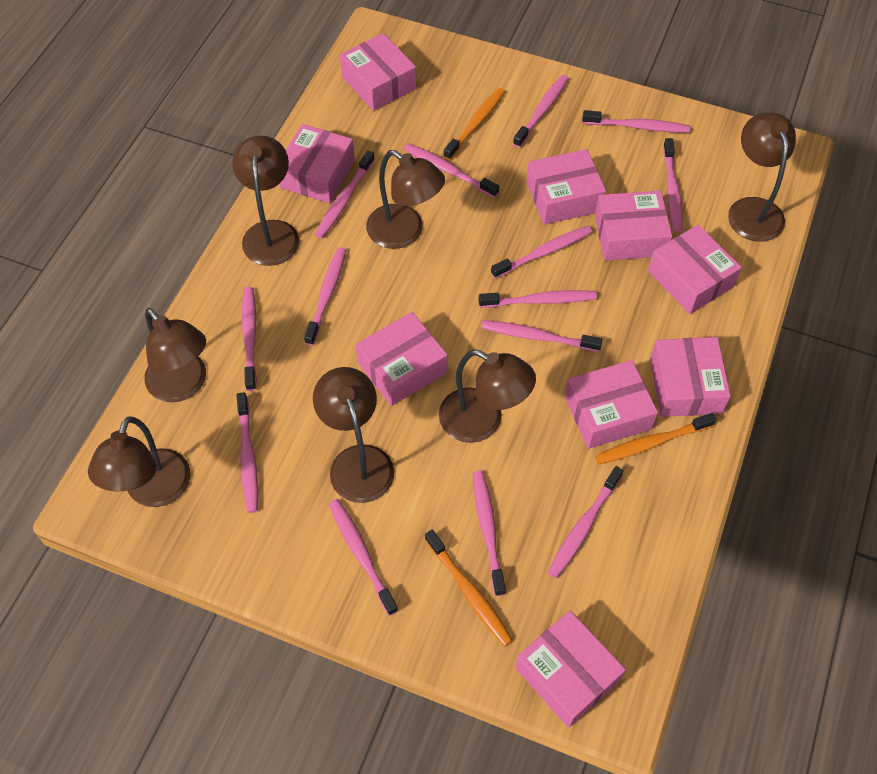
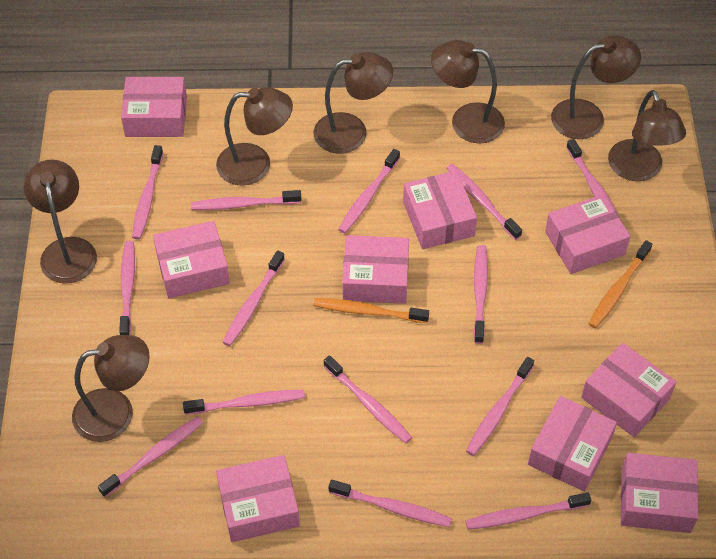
orange toothbrush: 3 -> 2

